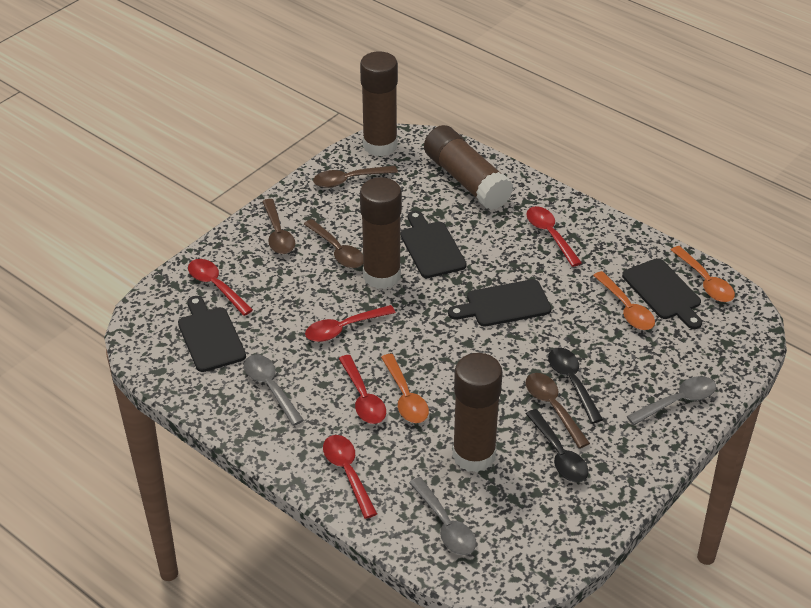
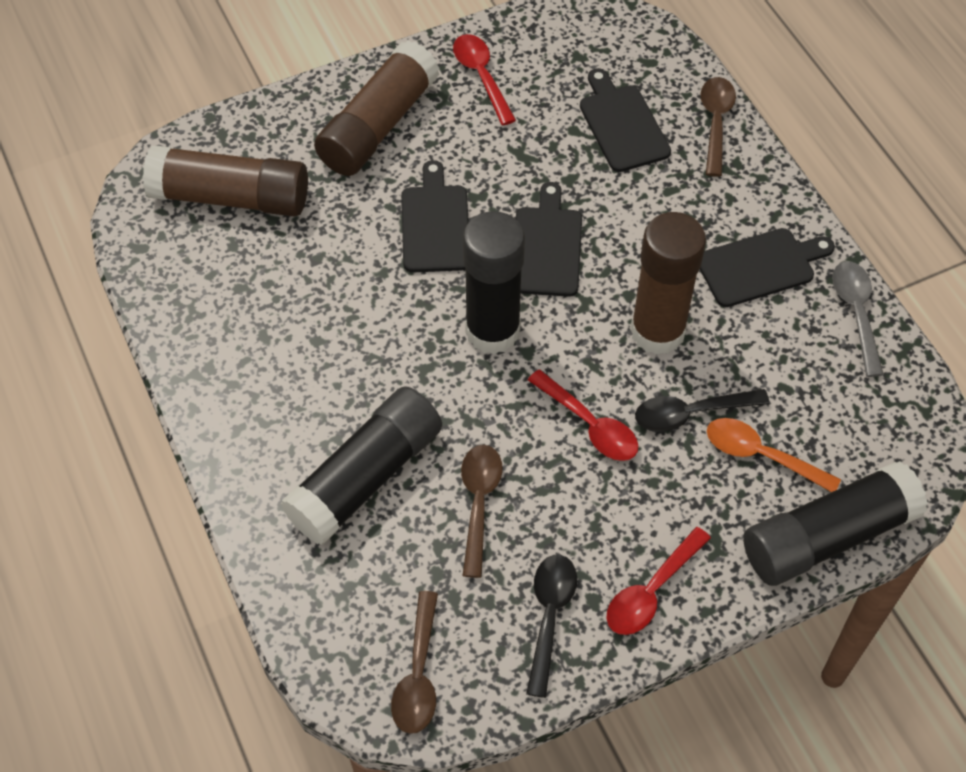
black glue stick: 0 -> 3
brown glue stick: 4 -> 3
brown spoon: 4 -> 3
grey spoon: 3 -> 1
orange spoon: 3 -> 1
red spoon: 5 -> 3

